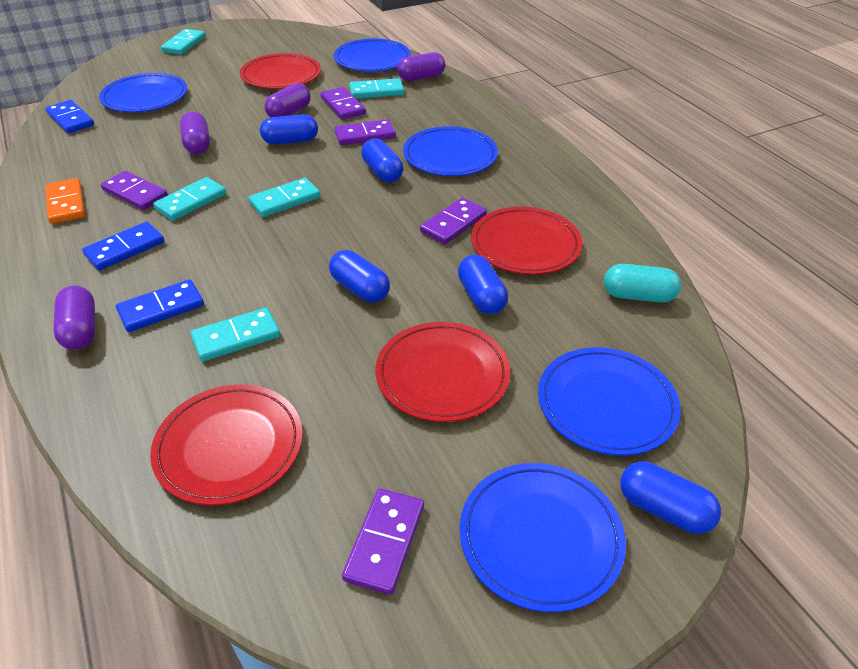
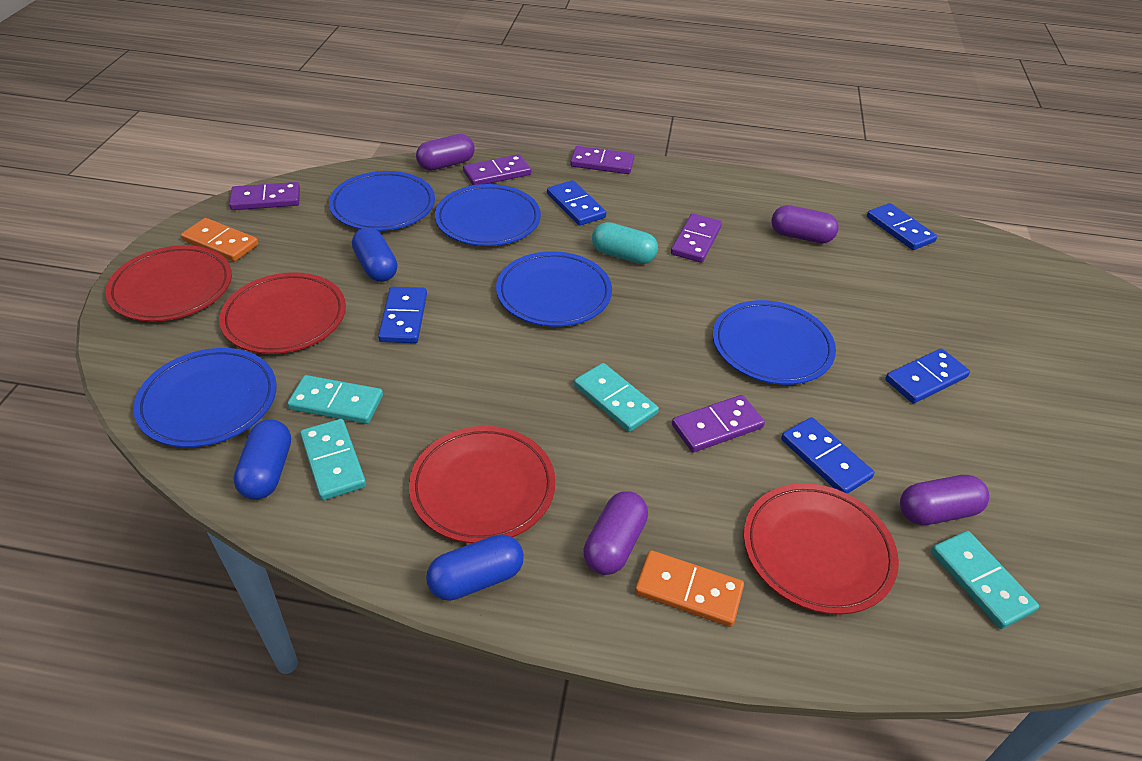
blue capsule: 5 -> 3
blue domino: 3 -> 5
orange domino: 1 -> 2
turquoise domino: 5 -> 4

